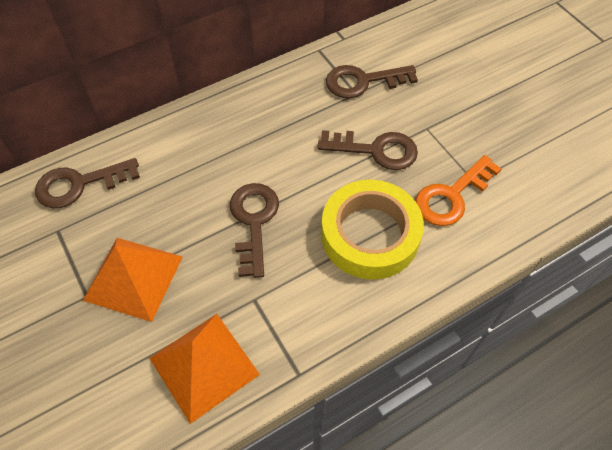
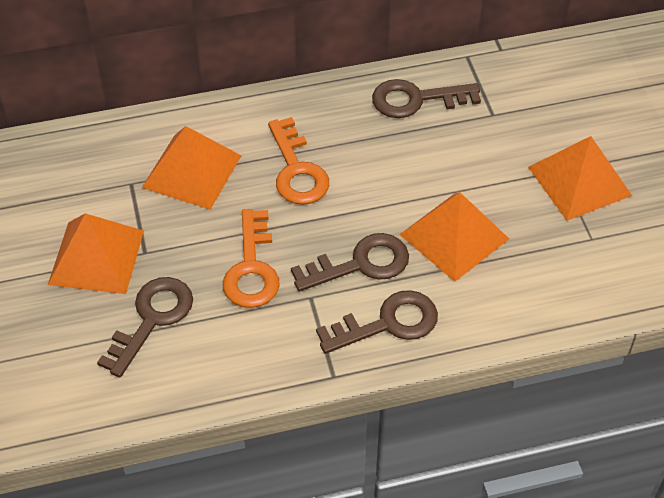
orange key: 1 -> 2
orange pyramid: 2 -> 4
yellow tape: 1 -> 0

